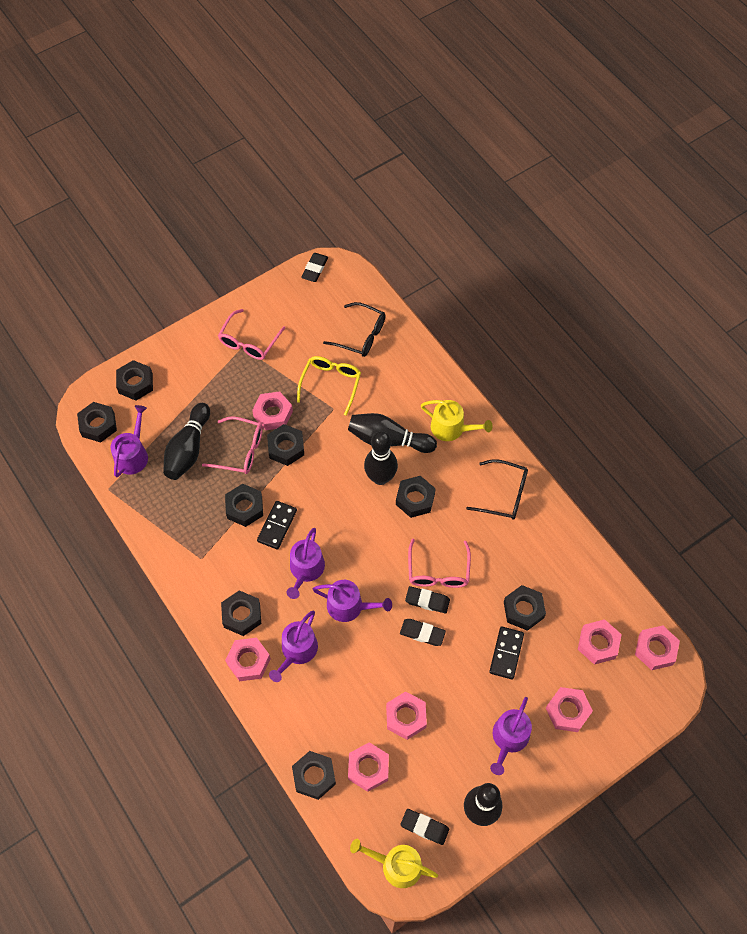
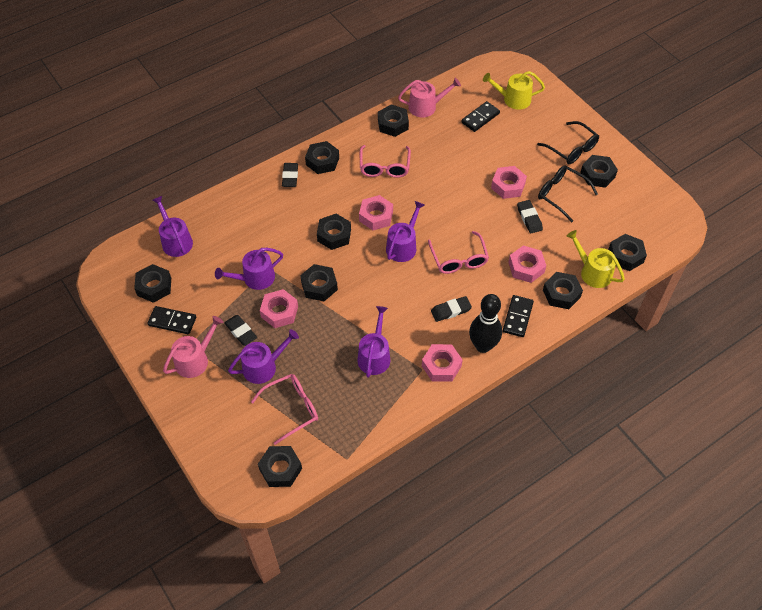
black bowling pin: 4 -> 1
black domino: 2 -> 3
black nut: 8 -> 9
pink nut: 7 -> 5
pink watering can: 0 -> 2
yellow glasses: 1 -> 0

